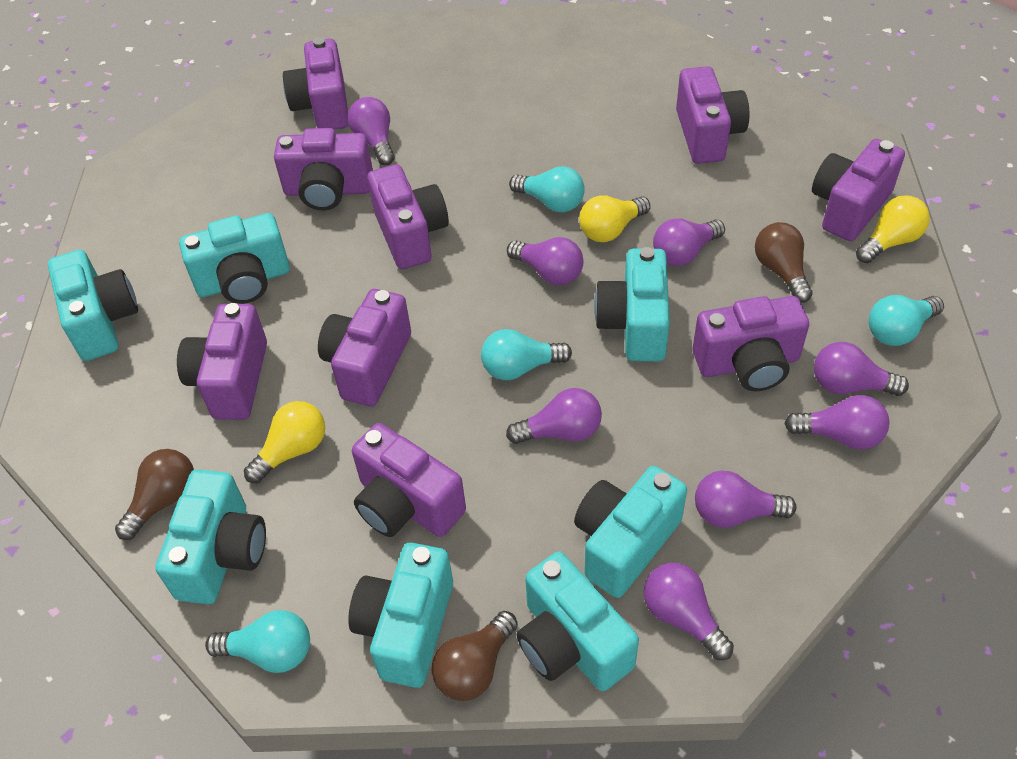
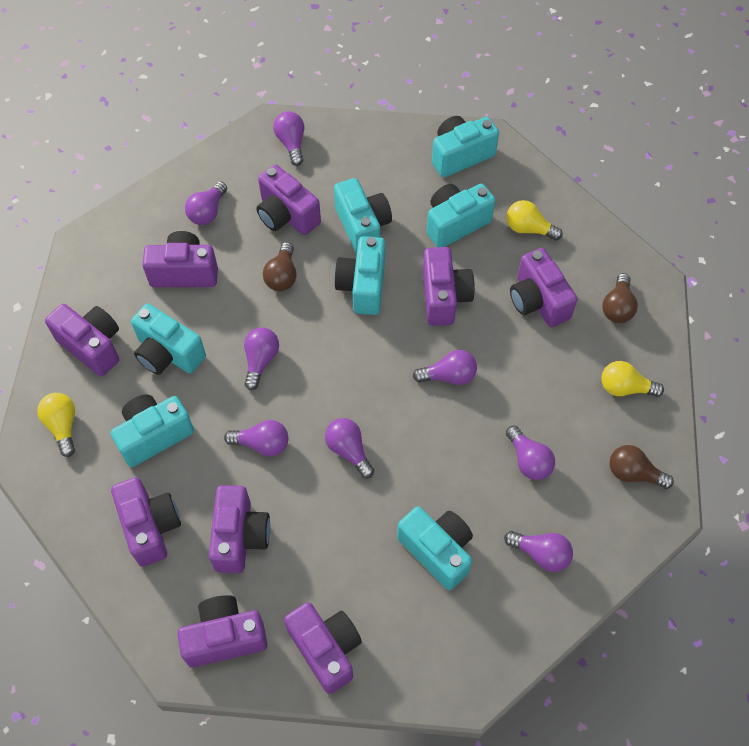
turquoise light bulb: 4 -> 0

